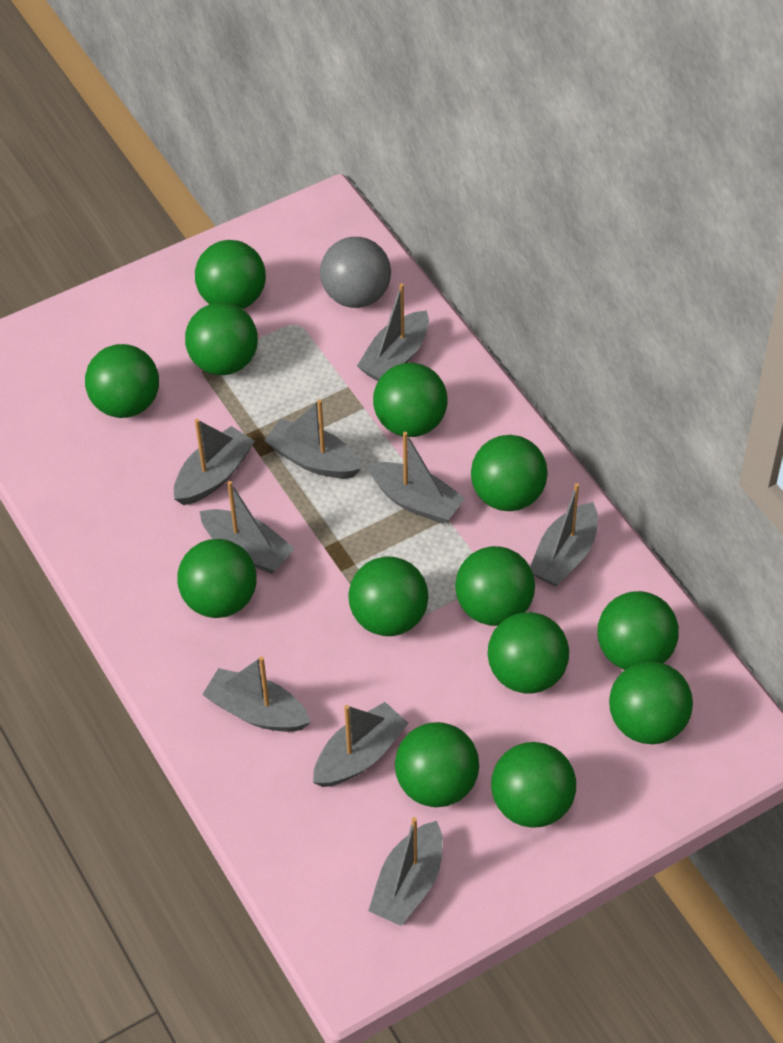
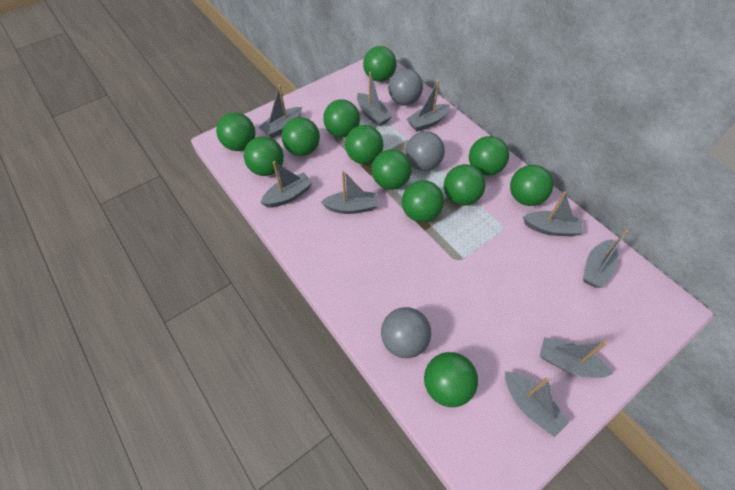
green ball: 13 -> 12
grey ball: 1 -> 3

